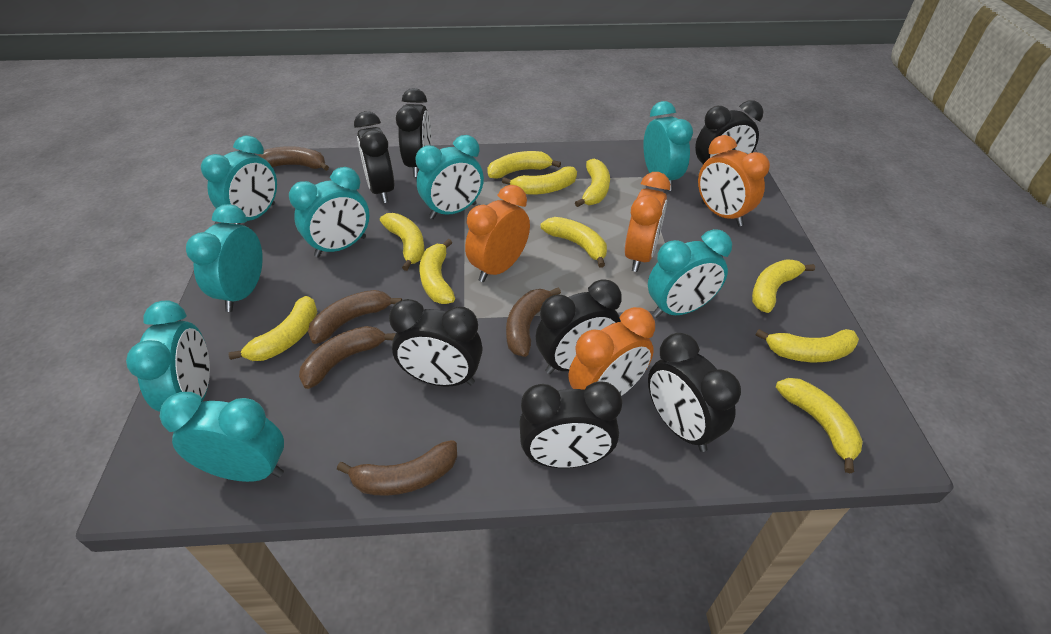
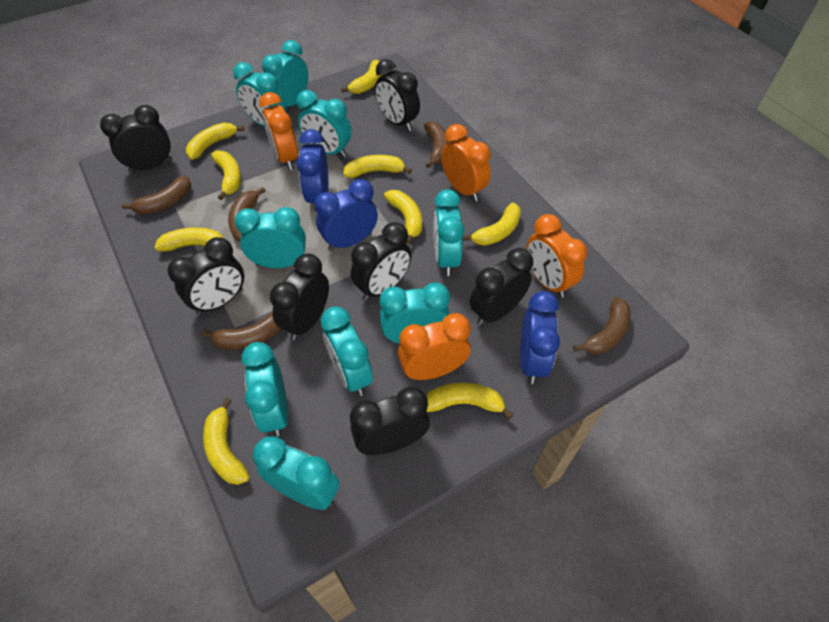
blue clock: 0 -> 3
turquoise clock: 8 -> 9
yellow banana: 10 -> 9

